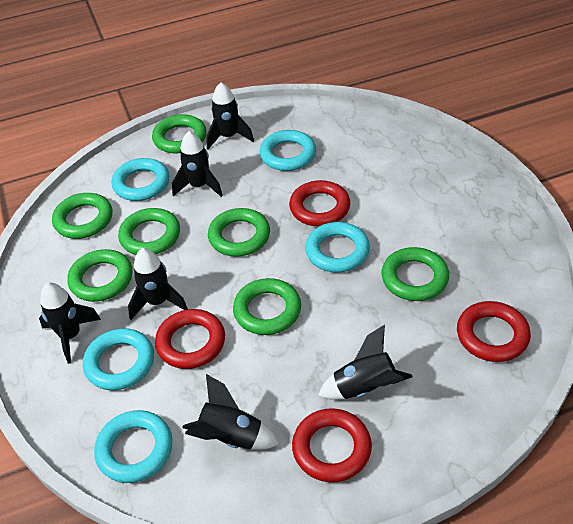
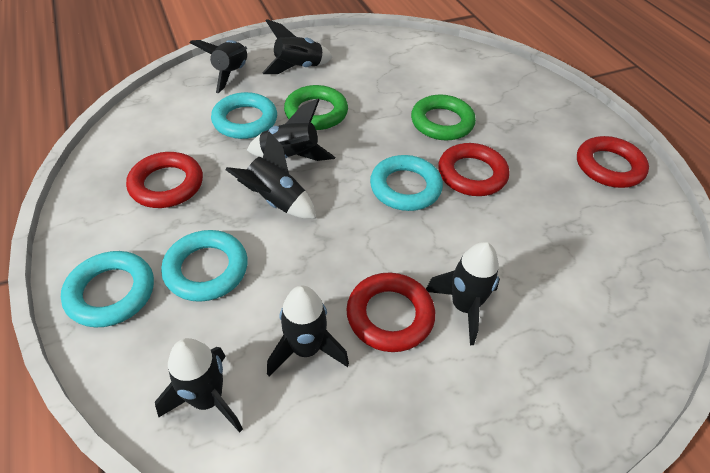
black rocket: 6 -> 7
green ring: 7 -> 2
turquoise ring: 5 -> 4

